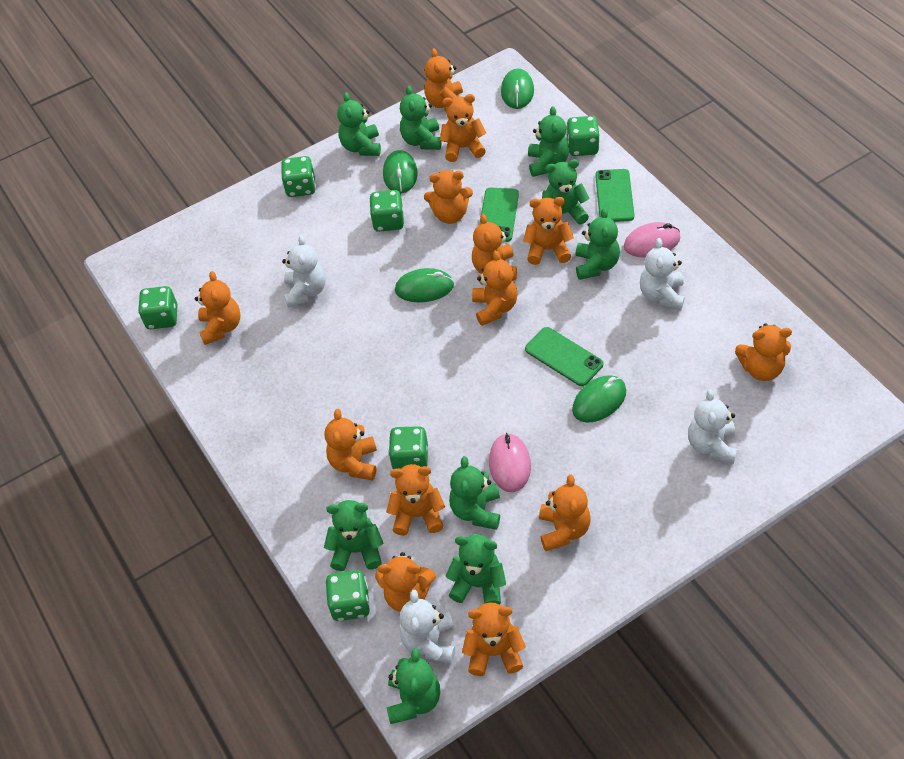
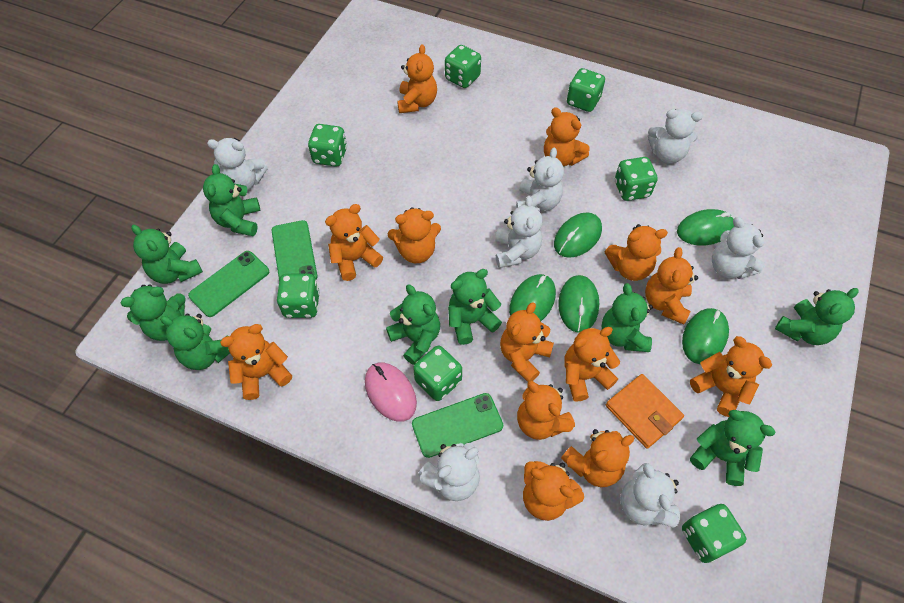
green dice: 6 -> 7
green mouse: 4 -> 5
orange wallet: 0 -> 1
pink mouse: 2 -> 1
white teddy bear: 4 -> 7

